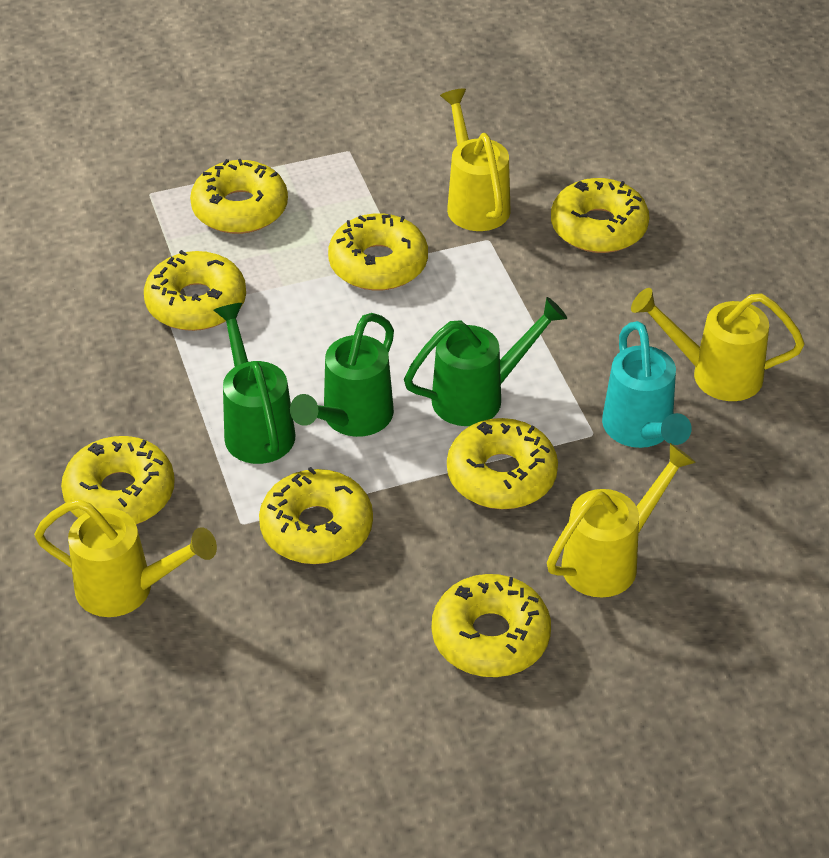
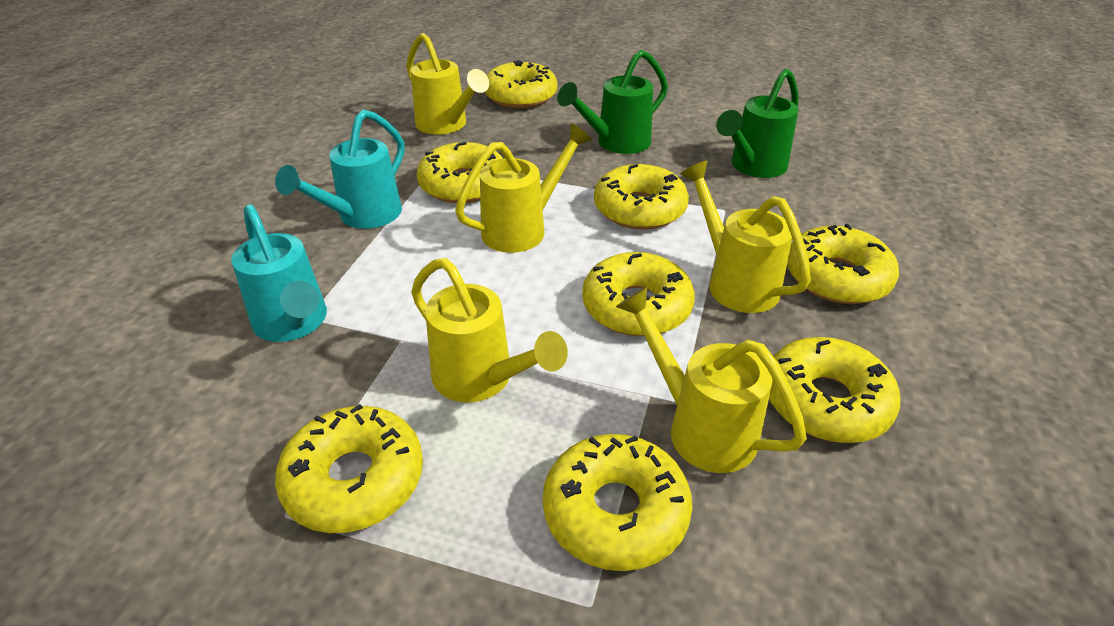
green watering can: 3 -> 2
turquoise watering can: 1 -> 2
yellow watering can: 4 -> 5

